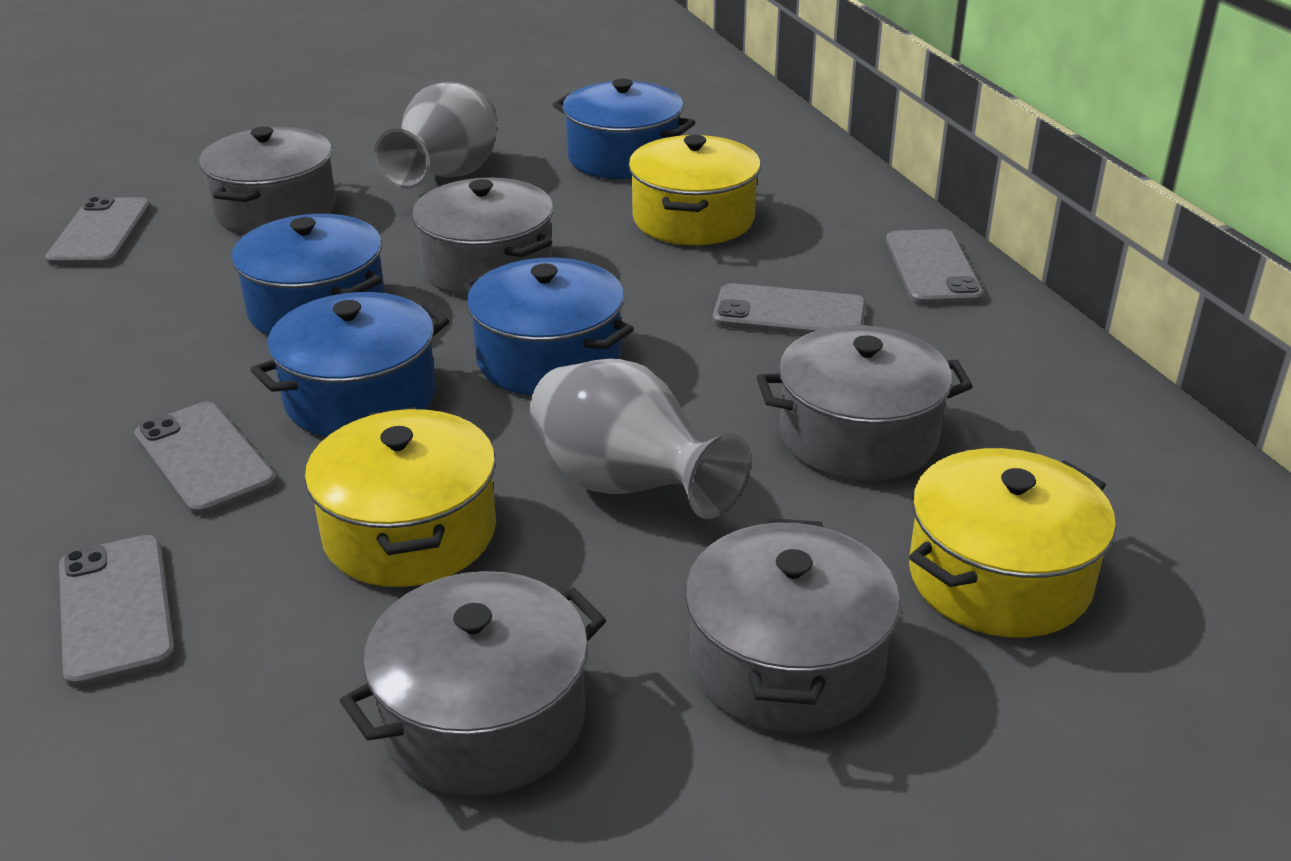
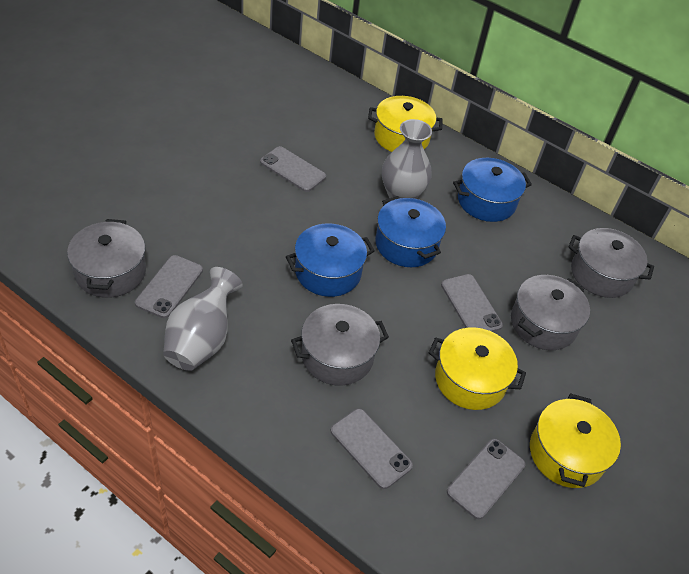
blue pot: 4 -> 3
grey pot: 5 -> 4

